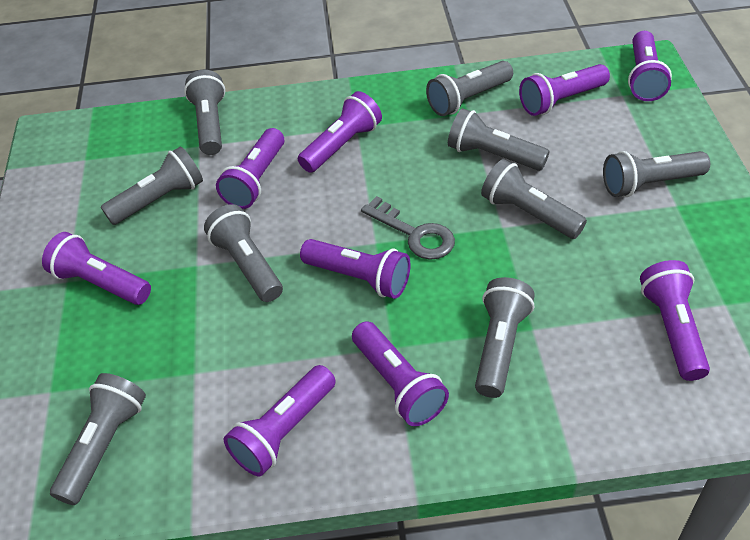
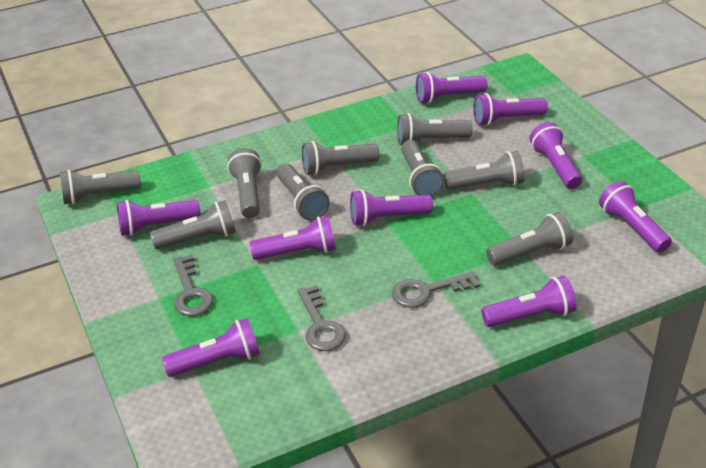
grey key: 1 -> 3

